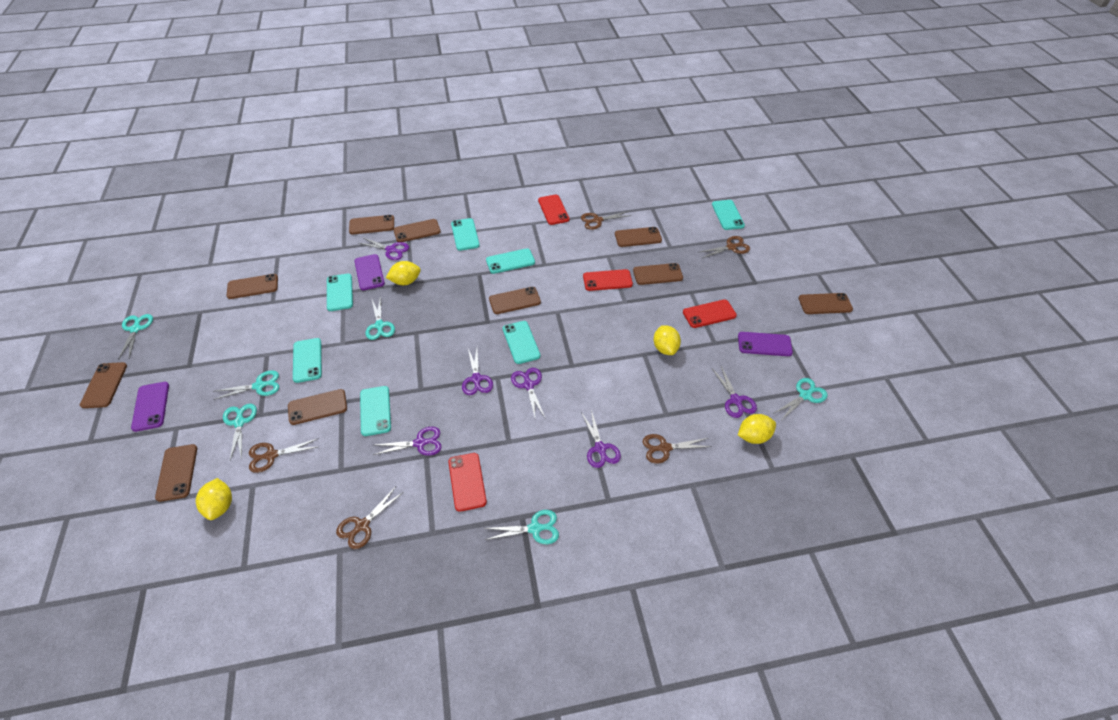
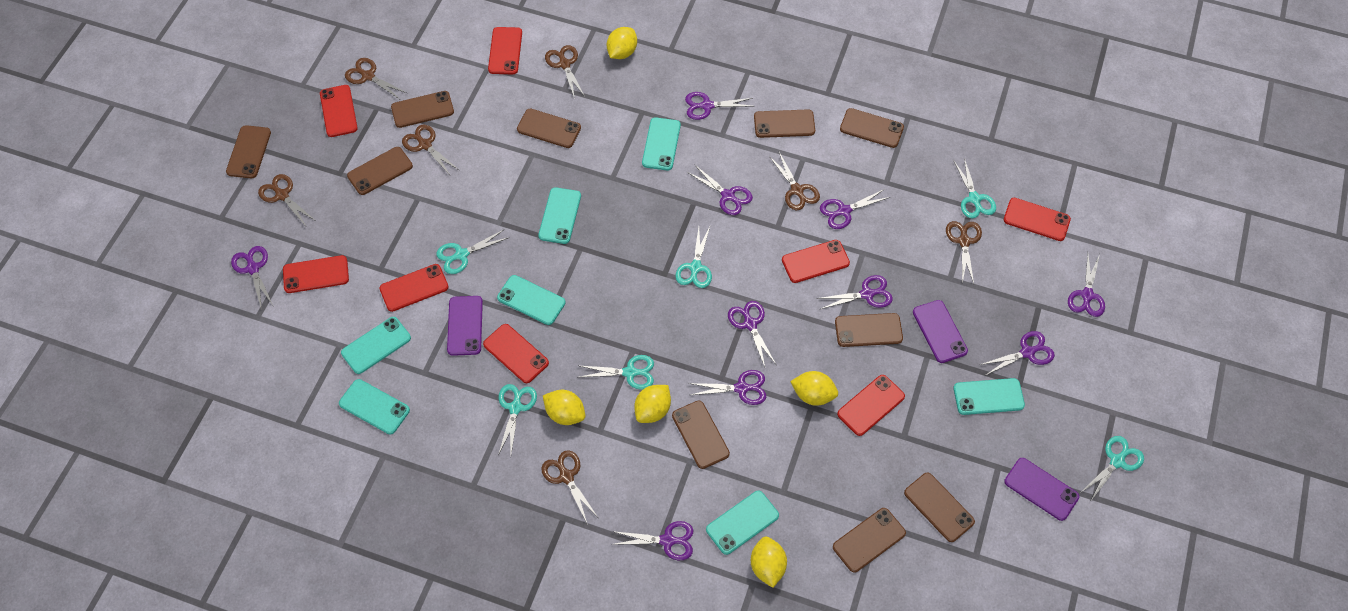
brown scissors: 5 -> 7
purple scissors: 6 -> 10
red phone: 4 -> 8
yellow lemon: 4 -> 5

